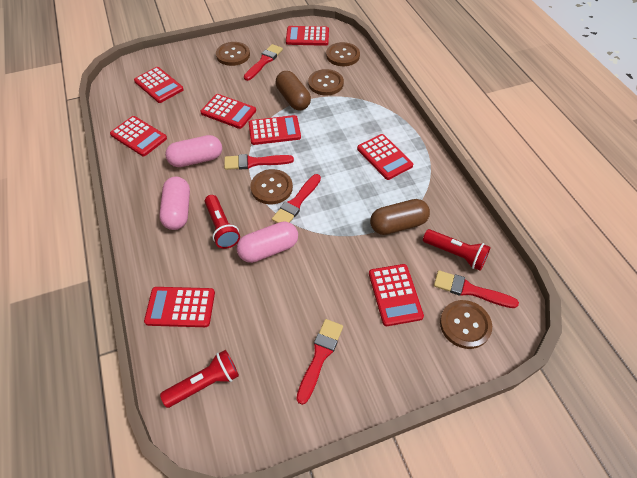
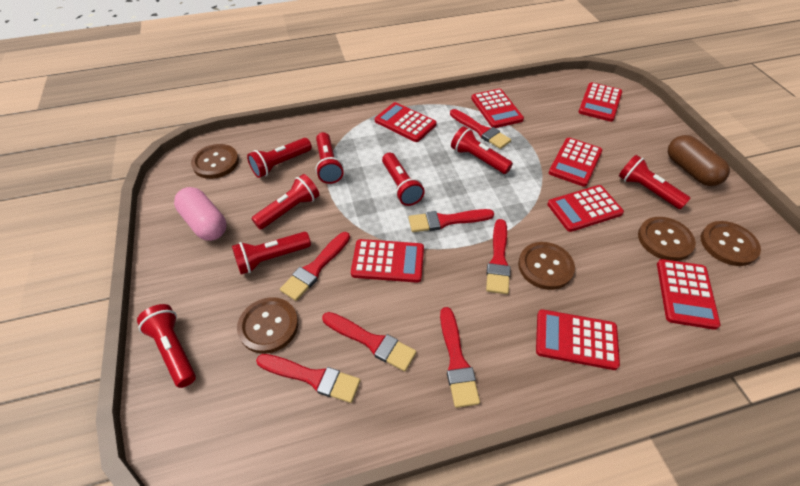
brown capsule: 2 -> 1
pink capsule: 3 -> 1
red brush: 5 -> 7
red flashlight: 3 -> 8

